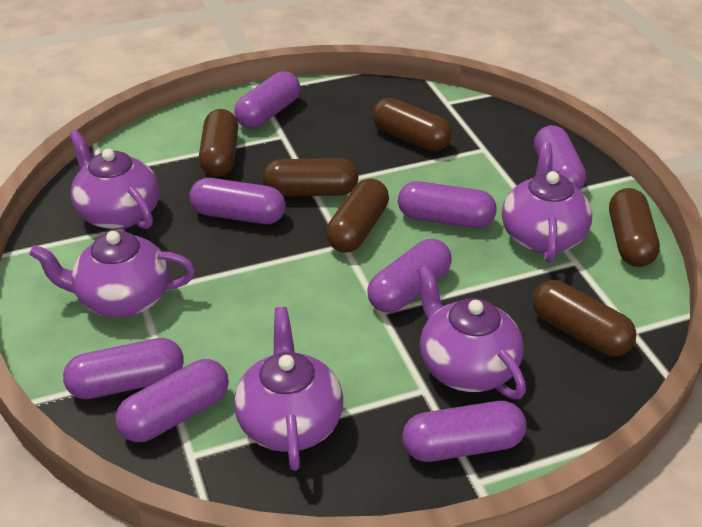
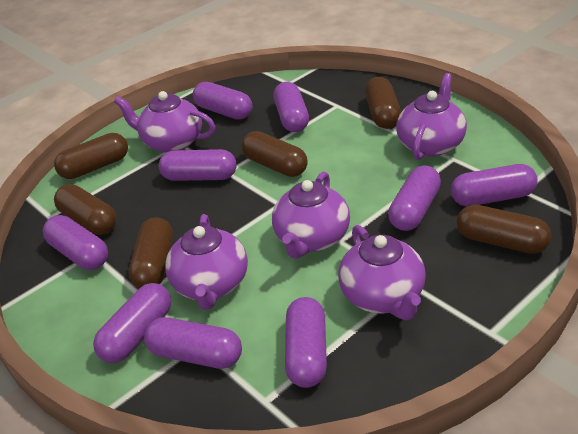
purple capsule: 8 -> 9

